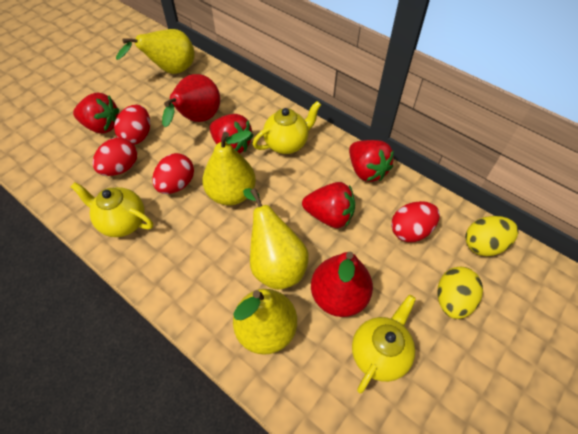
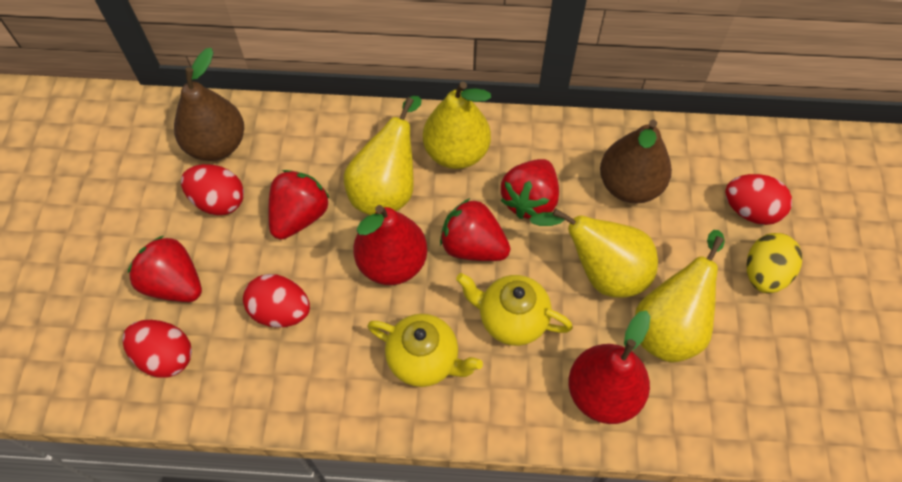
brown pear: 0 -> 2
yellow egg: 2 -> 1
yellow teapot: 3 -> 2

